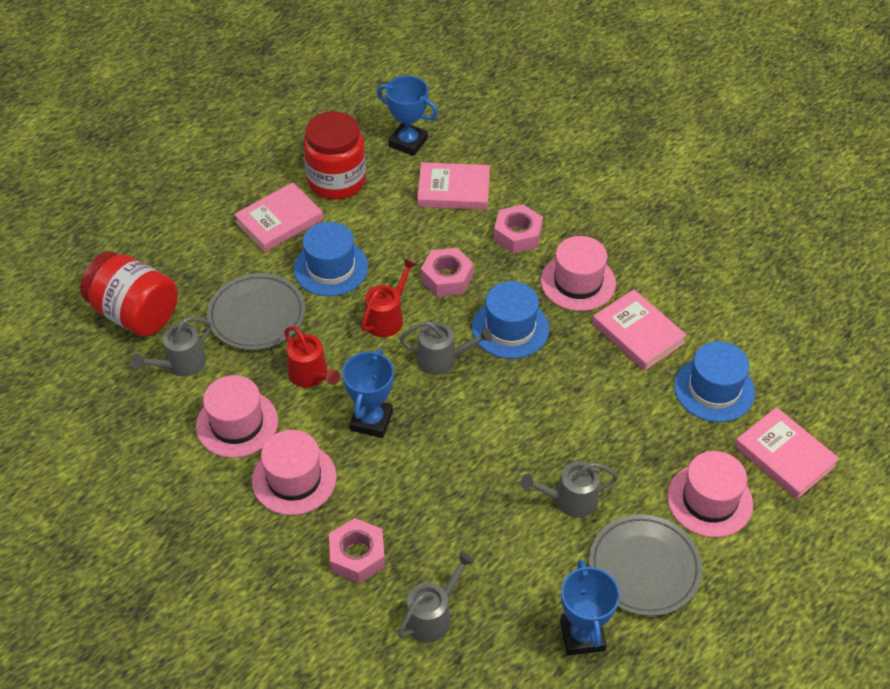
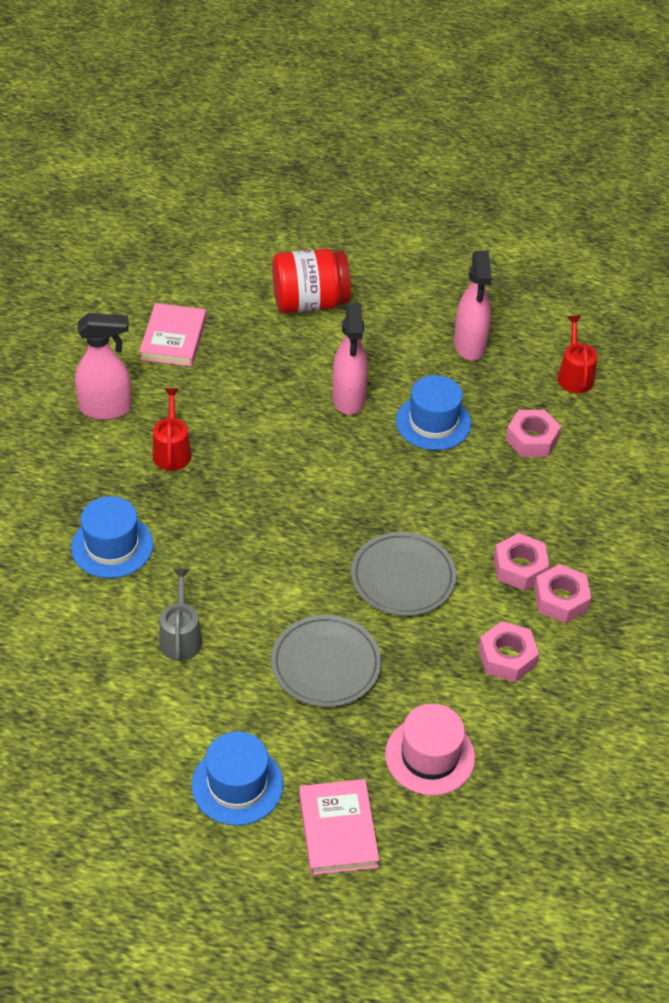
blue trophy: 3 -> 0
grey watering can: 4 -> 1
pink book: 4 -> 2
pink hat: 4 -> 1
pink nut: 3 -> 4
pink spray bottle: 0 -> 3
red jar: 2 -> 1

